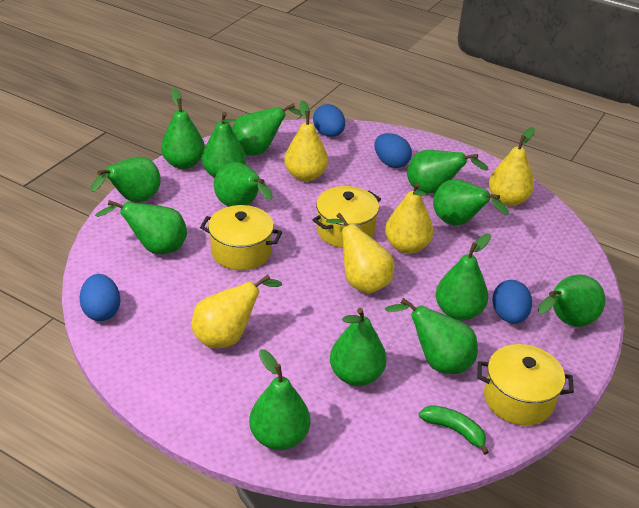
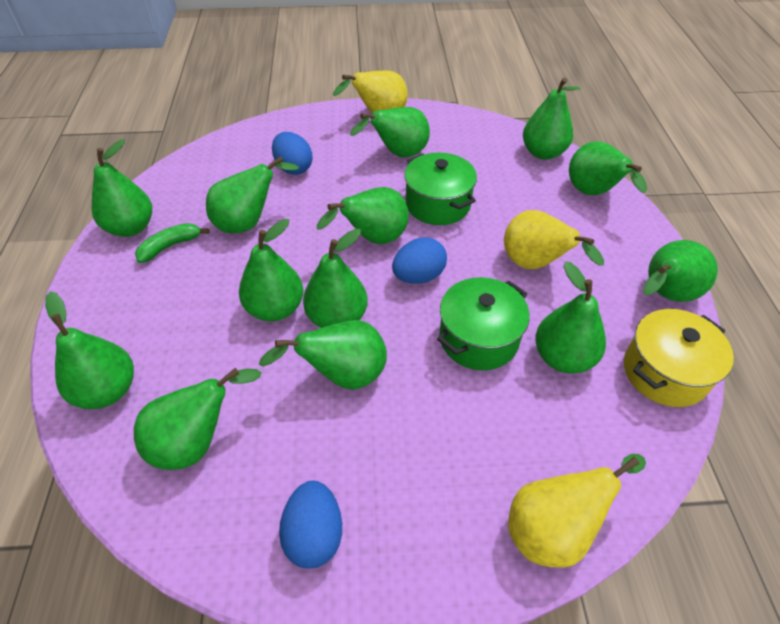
blue egg: 4 -> 3
green pot: 0 -> 2
yellow pear: 5 -> 3
yellow pot: 3 -> 1

